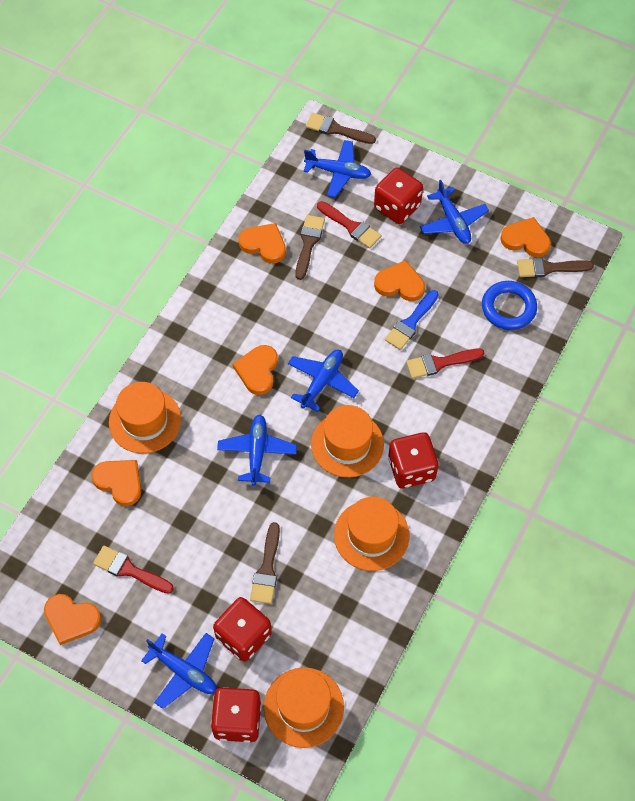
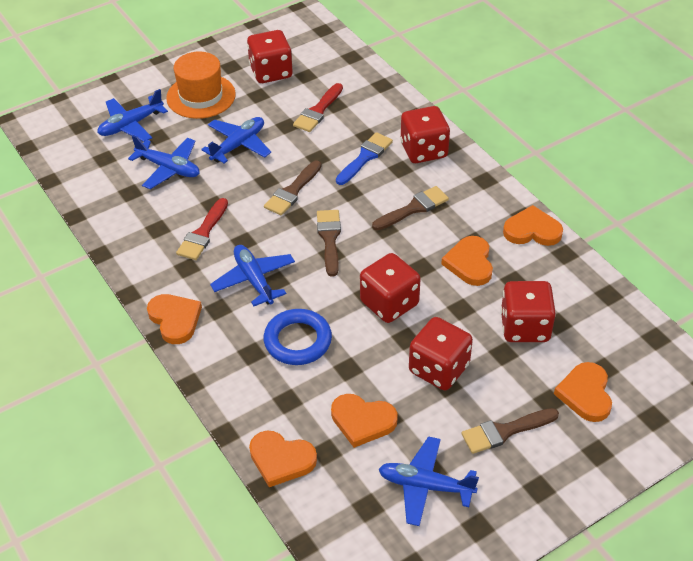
orange hat: 4 -> 1
red brush: 3 -> 2
red dice: 4 -> 5

